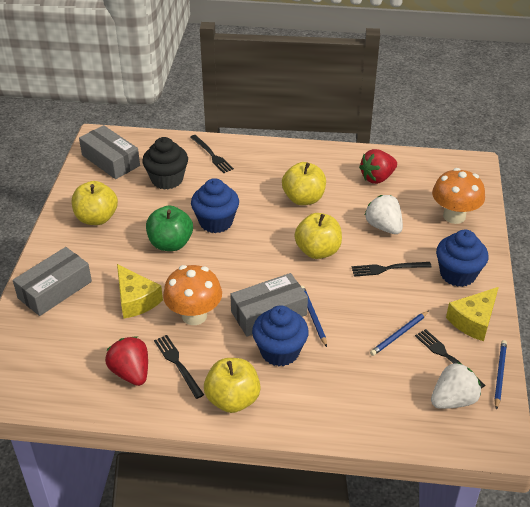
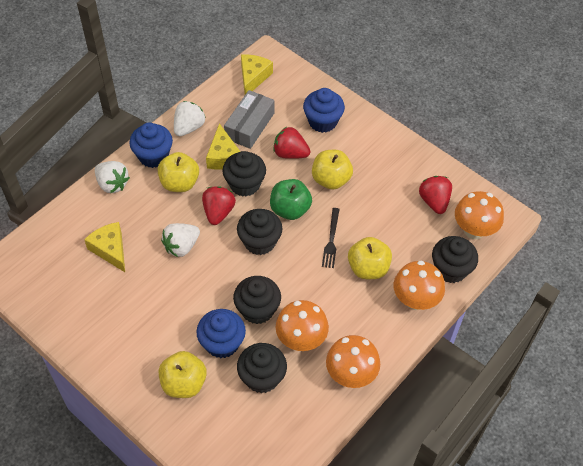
black cupcake: 1 -> 5
black fork: 4 -> 1
blue pencil: 3 -> 0
grey box: 3 -> 1
orange mushroom: 2 -> 4
red strawberry: 2 -> 3
white strawberry: 2 -> 3
yellow cheese: 2 -> 3

